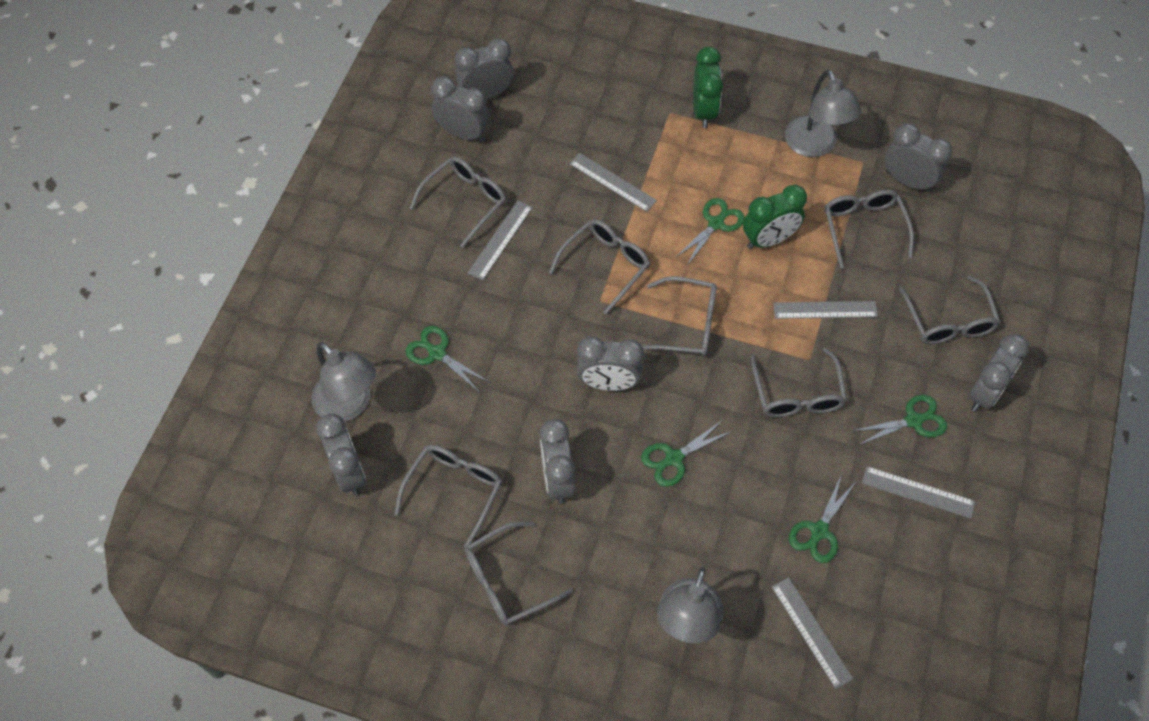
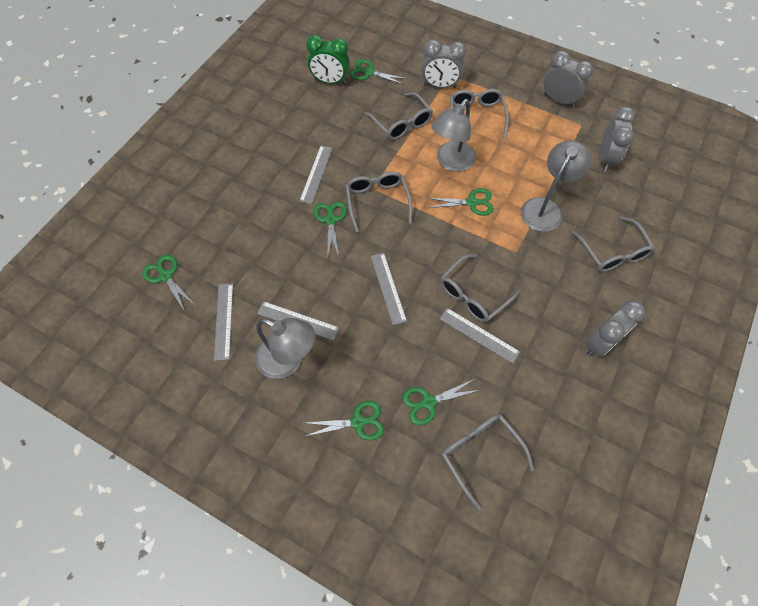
green clock: 2 -> 1
green scissors: 5 -> 6
grey clock: 7 -> 4
grey glasses: 8 -> 6

